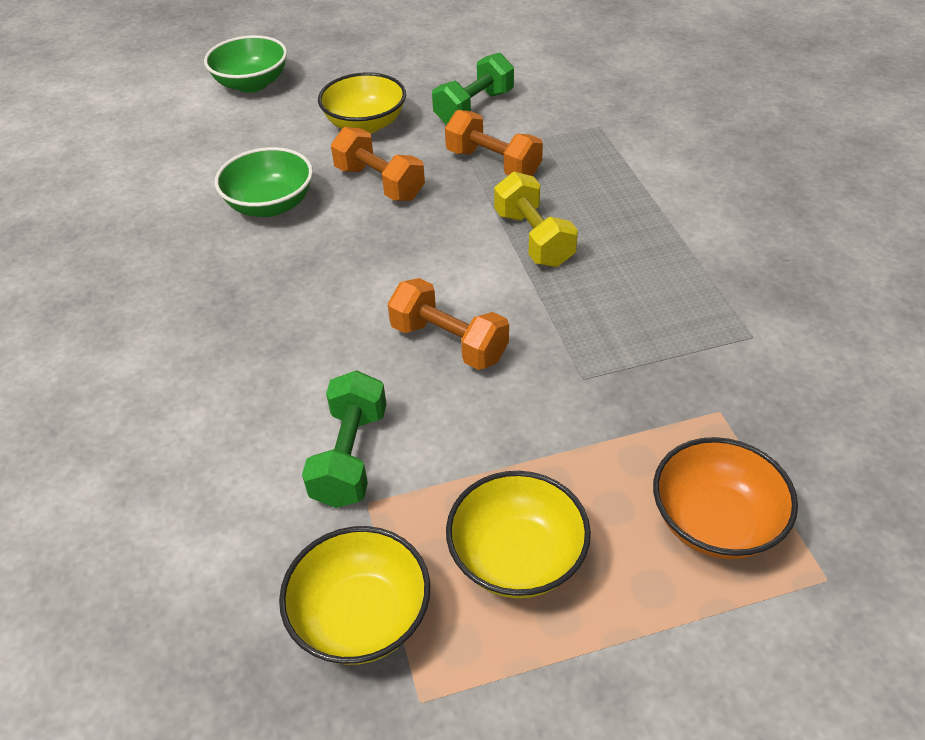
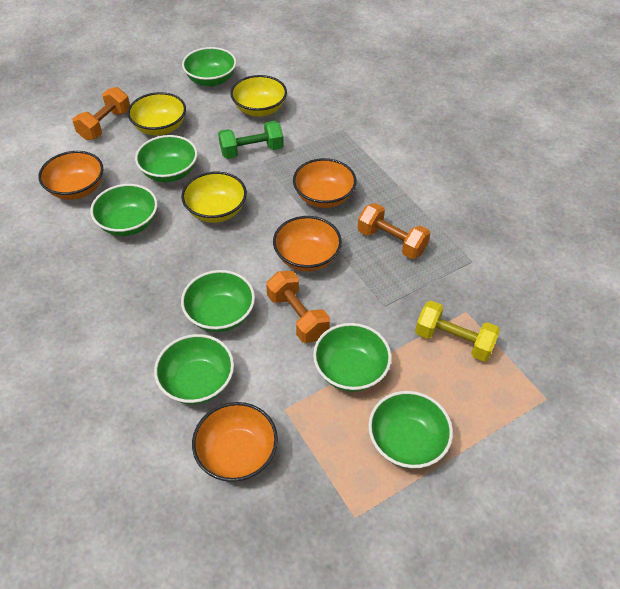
green bowl: 2 -> 7
green dumbbell: 2 -> 1
orange bowl: 1 -> 4

